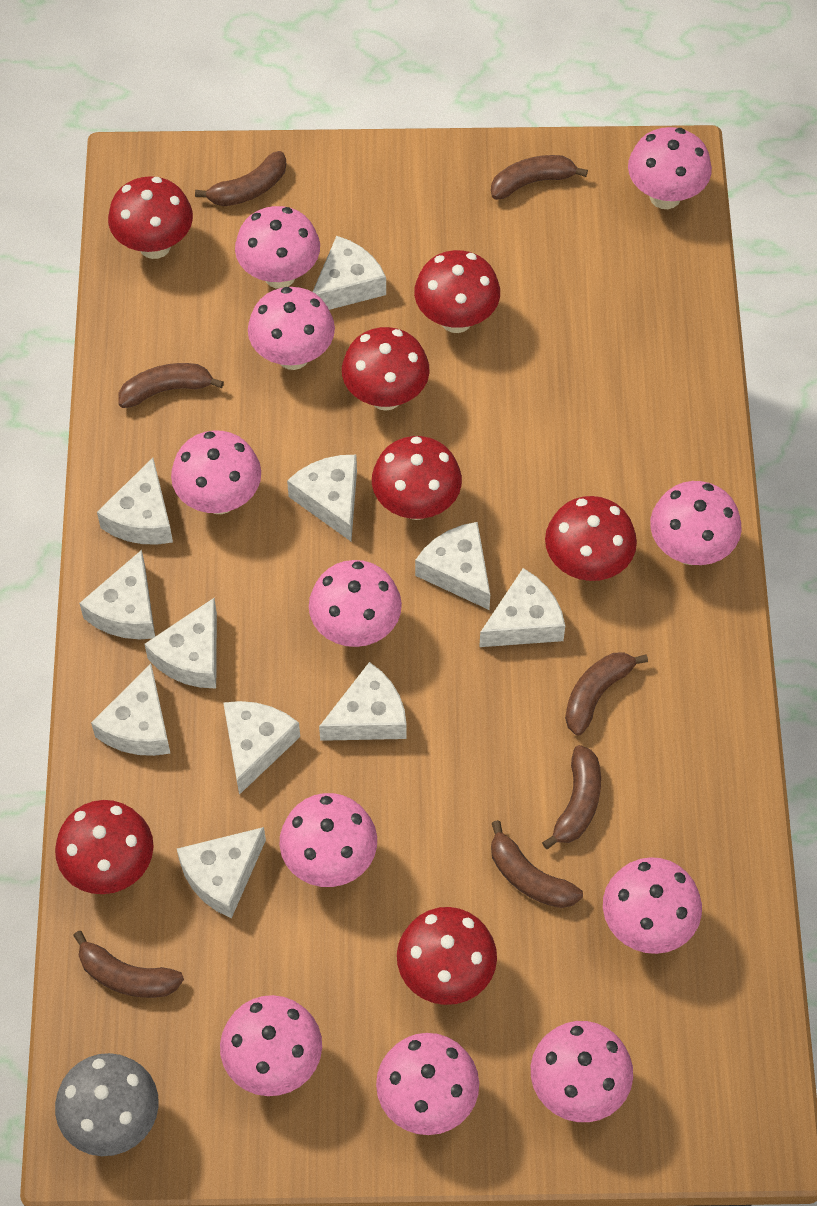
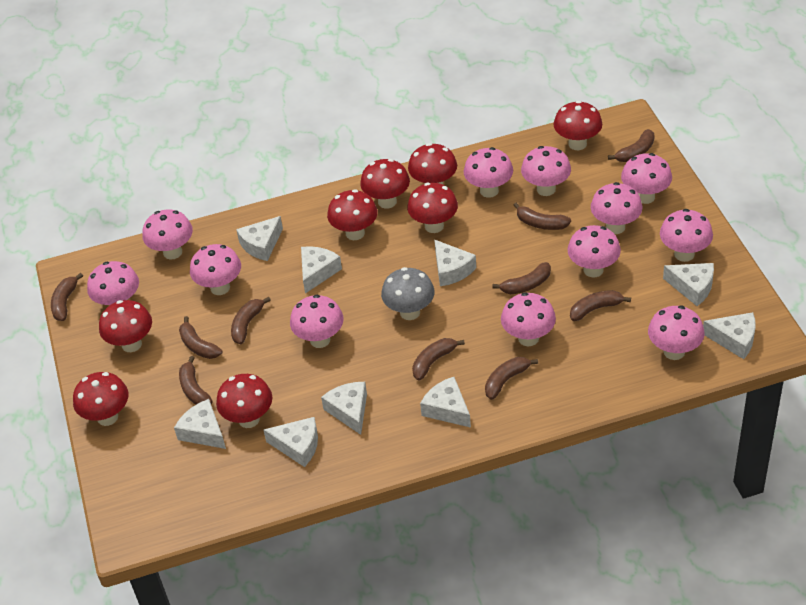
brown banana: 7 -> 10
pink mushroom: 11 -> 12
red mushroom: 7 -> 8
white cheese: 11 -> 9

